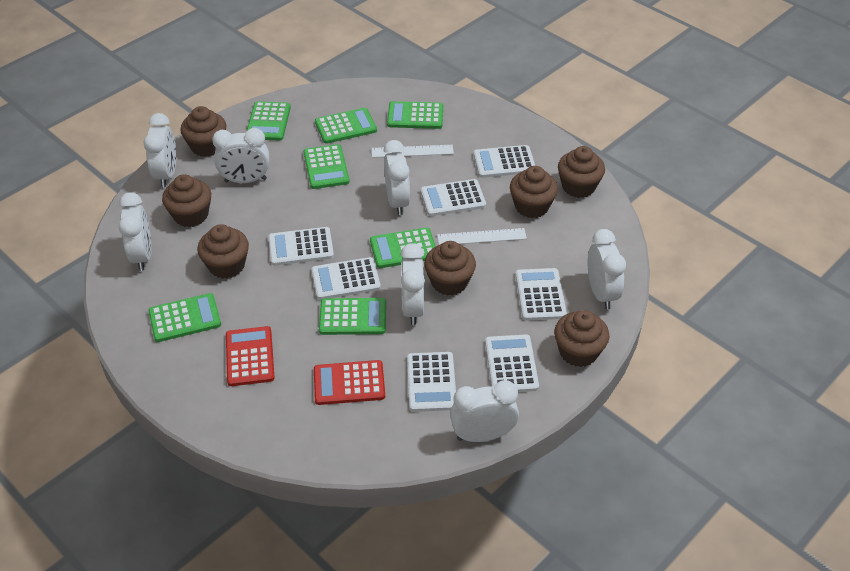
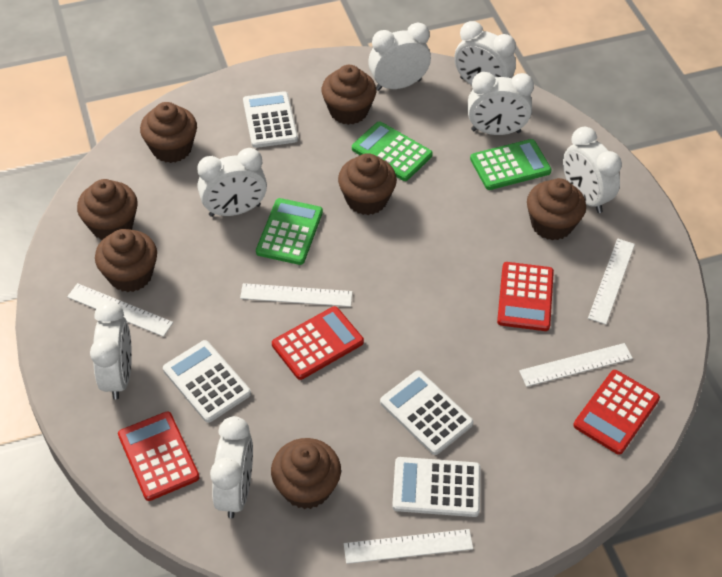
green calculator: 7 -> 3
red calculator: 2 -> 4
white calculator: 7 -> 4
white ruler: 2 -> 5

